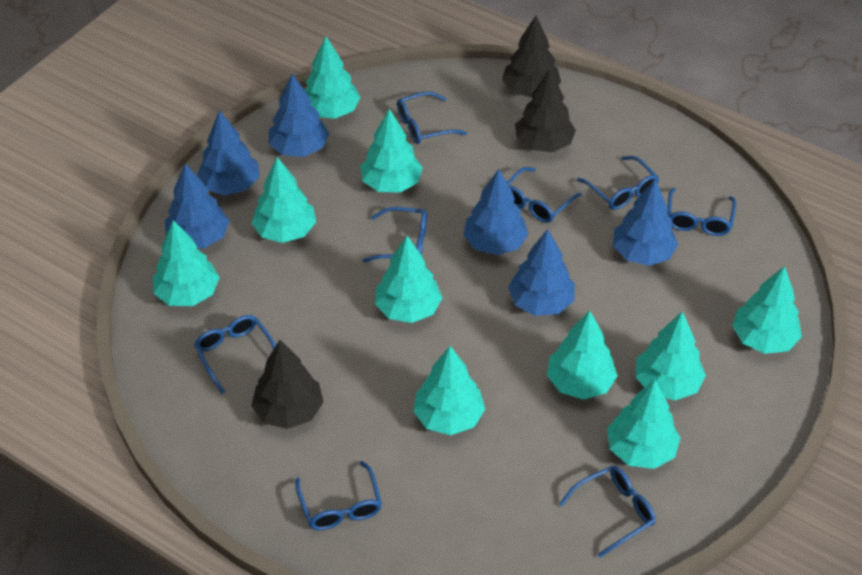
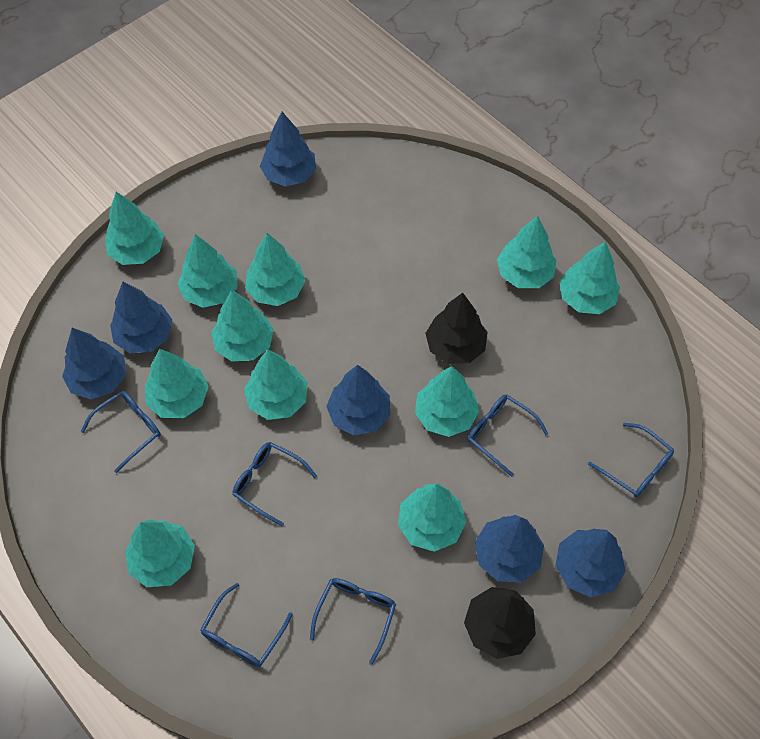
black tree: 3 -> 2
blue glasses: 8 -> 6
turquoise tree: 10 -> 11

